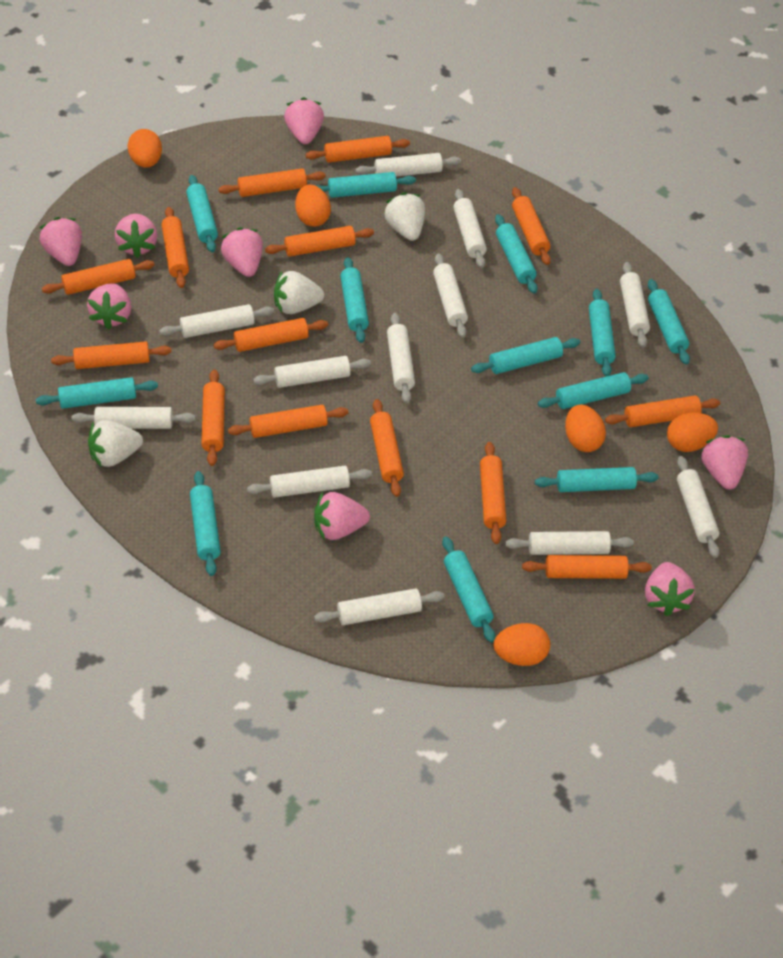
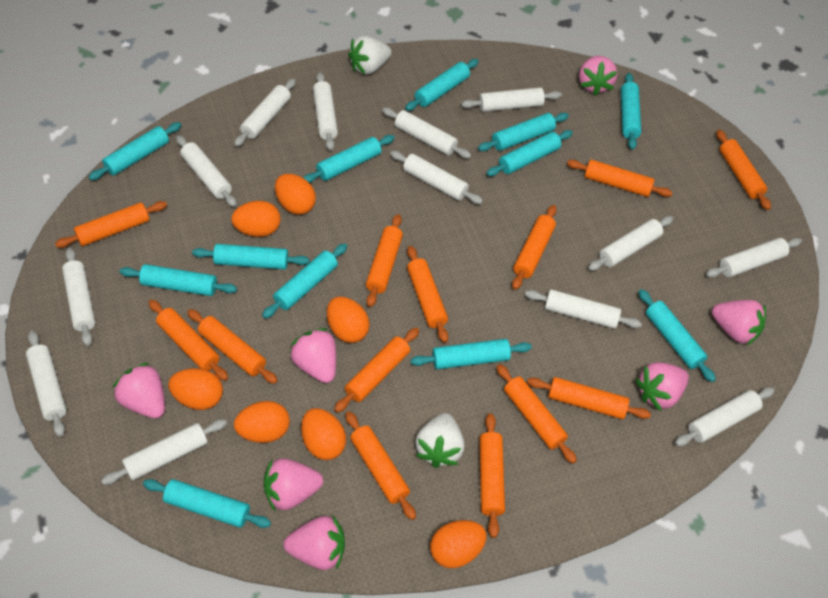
orange egg: 5 -> 7
orange rolling pin: 14 -> 13
pink strawberry: 8 -> 7
white rolling pin: 12 -> 13
white strawberry: 3 -> 2

